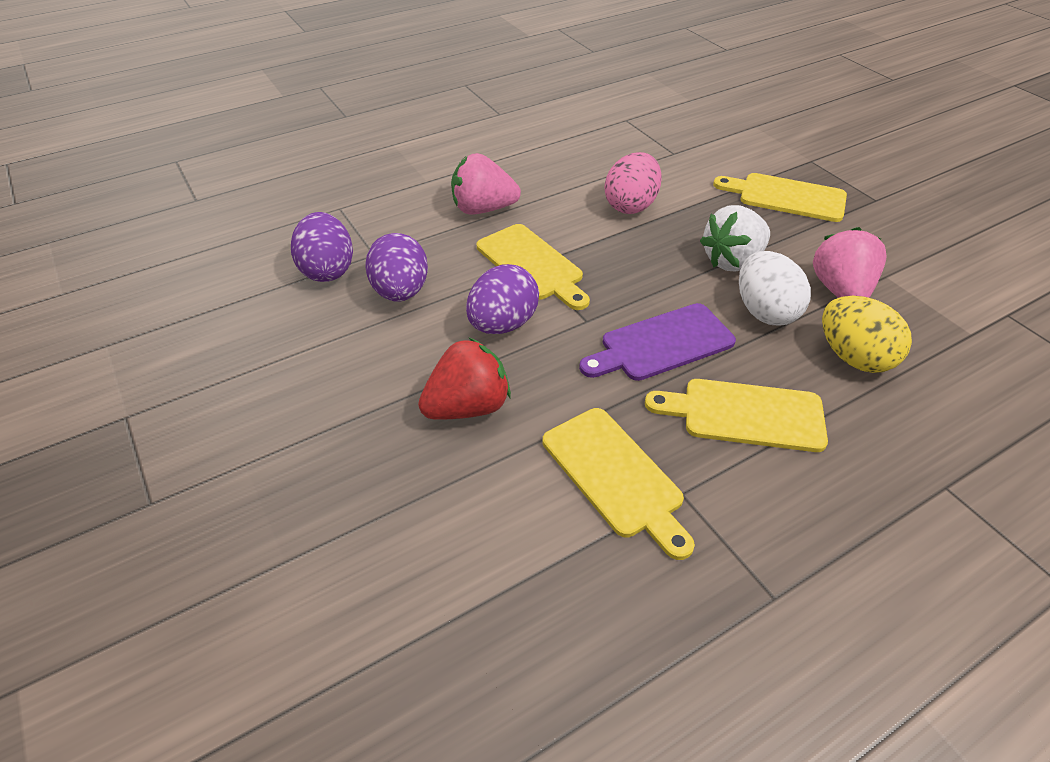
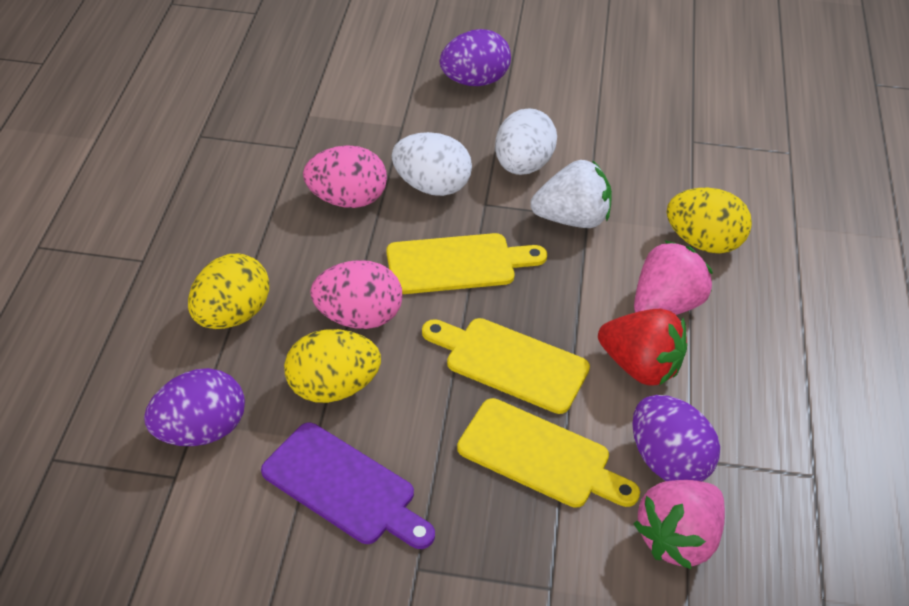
pink egg: 1 -> 2
white egg: 1 -> 2
yellow cutting board: 4 -> 3
yellow egg: 1 -> 3

